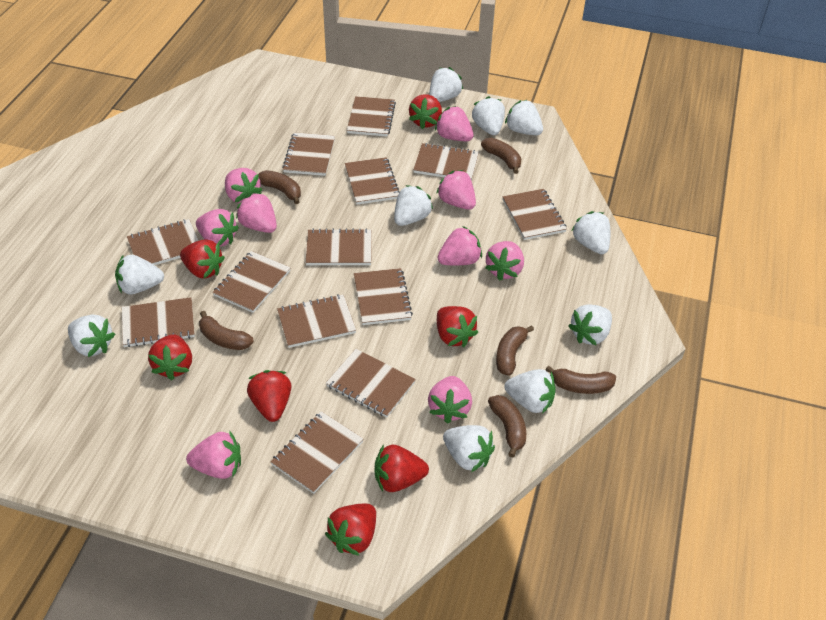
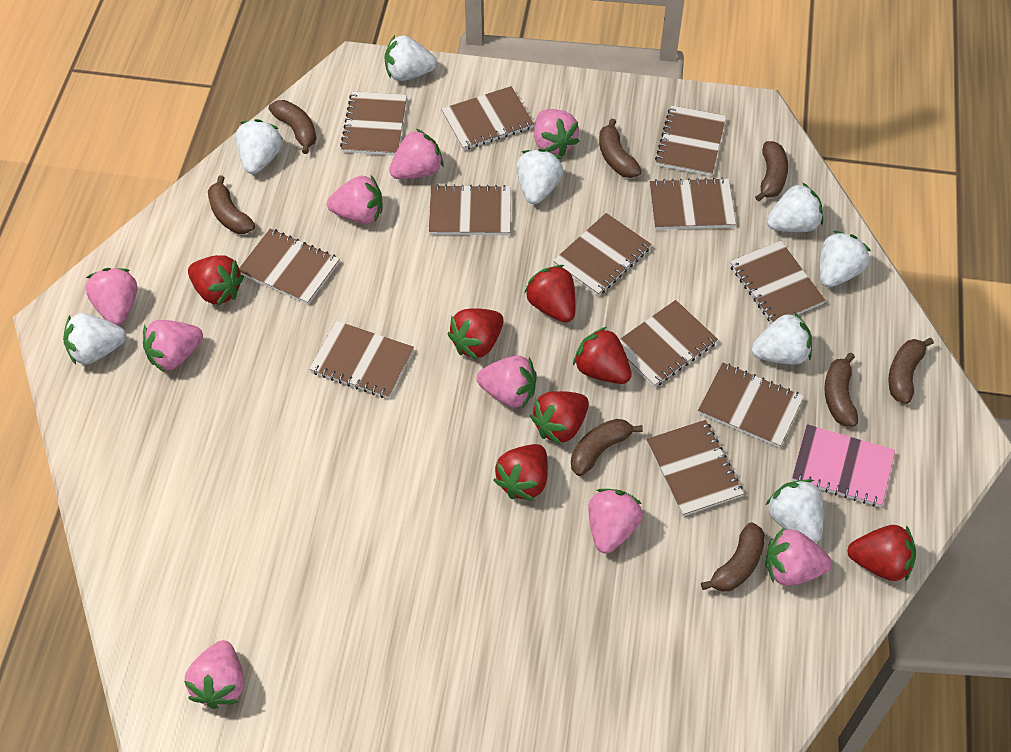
brown banana: 6 -> 8
brown notebook: 13 -> 12
pink notebook: 0 -> 1
white strawberry: 10 -> 8

